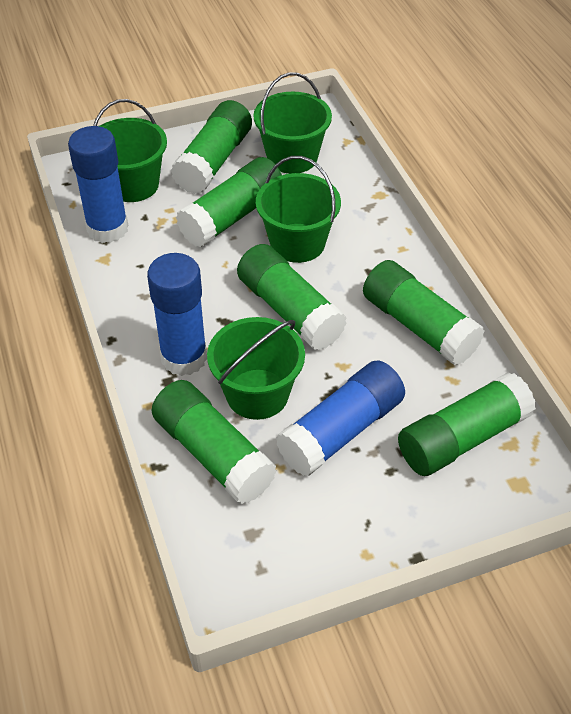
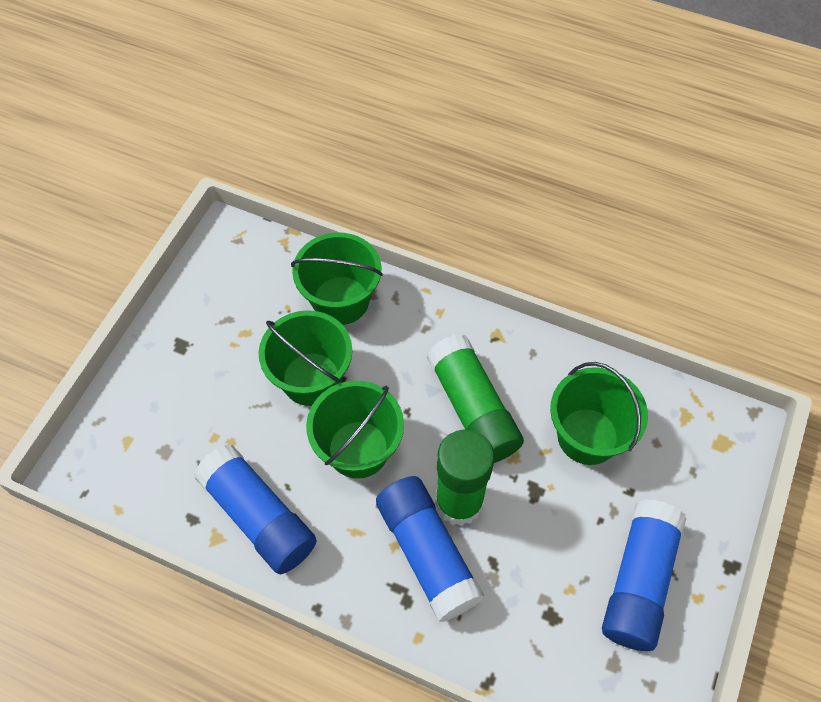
green glue stick: 6 -> 2

